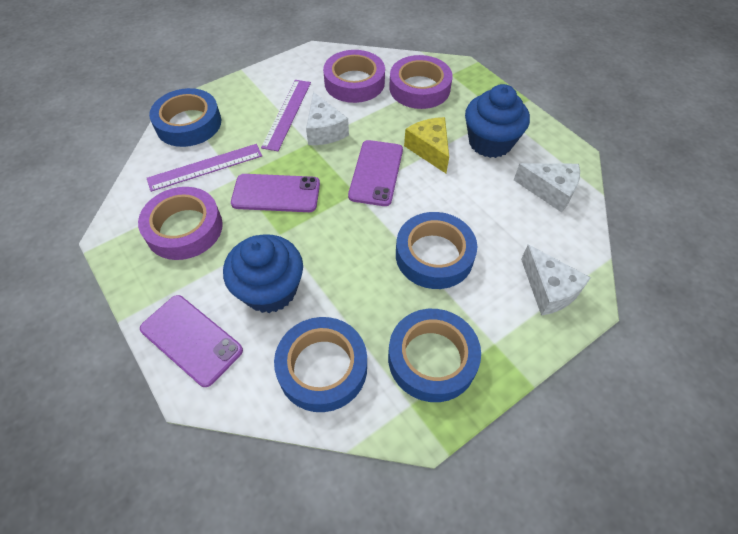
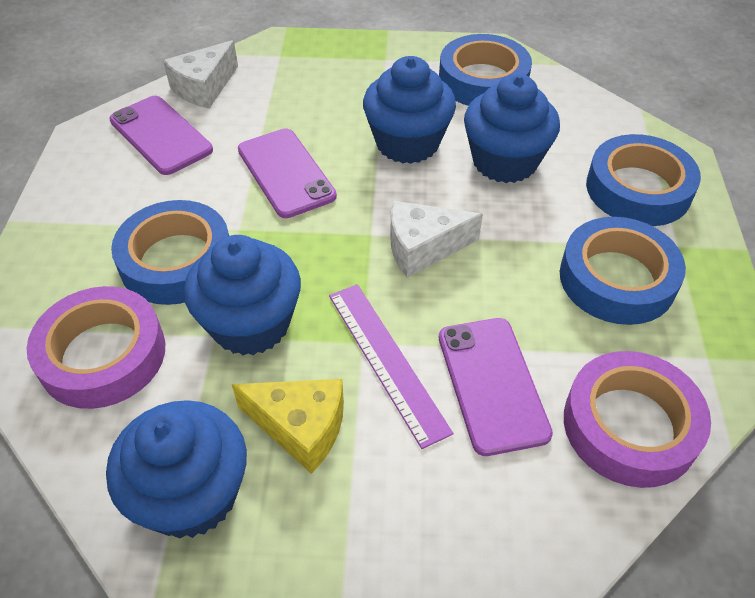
blue cupcake: 2 -> 4
purple ruler: 2 -> 1
purple tape: 3 -> 2
white cheese: 3 -> 2

